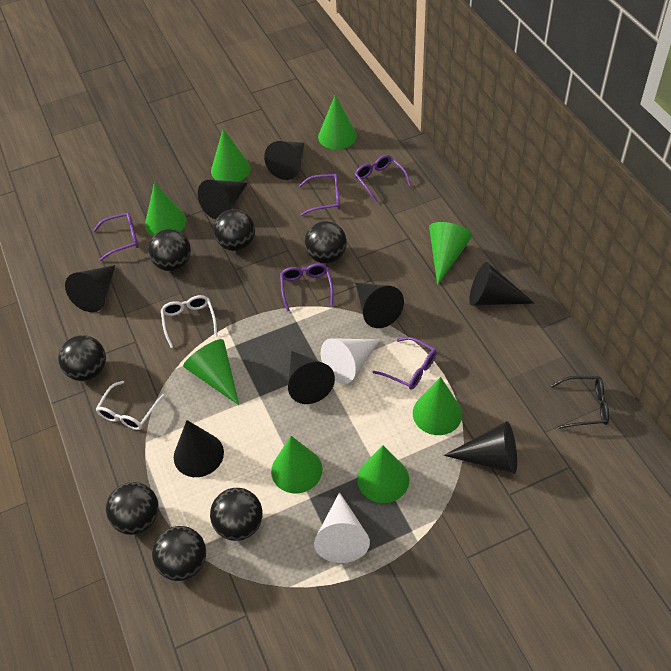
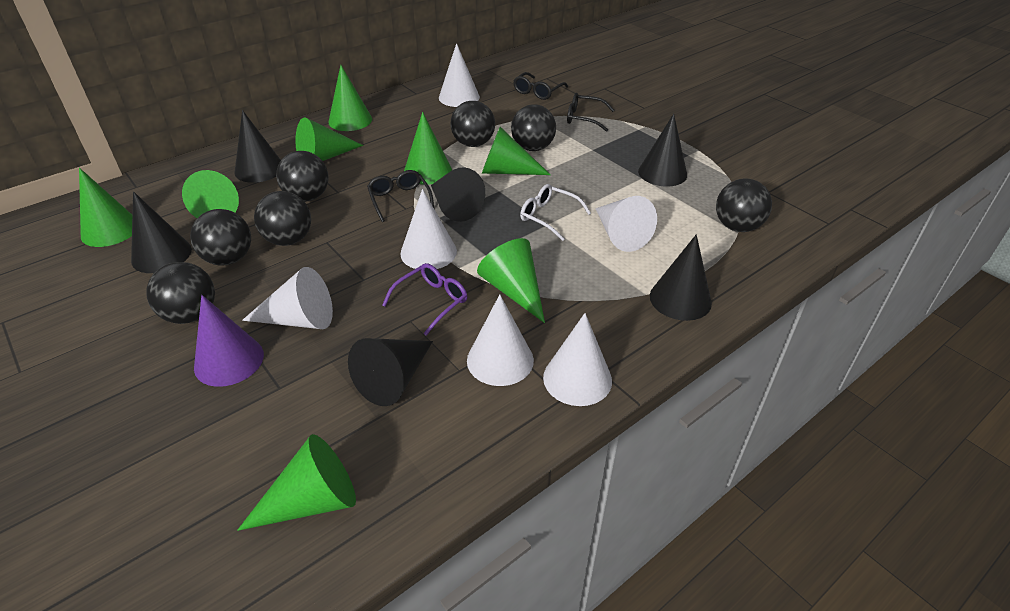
black cone: 8 -> 6
black glasses: 1 -> 3
purple cone: 0 -> 1
purple glasses: 5 -> 1
white cone: 2 -> 6
white glasses: 2 -> 1

